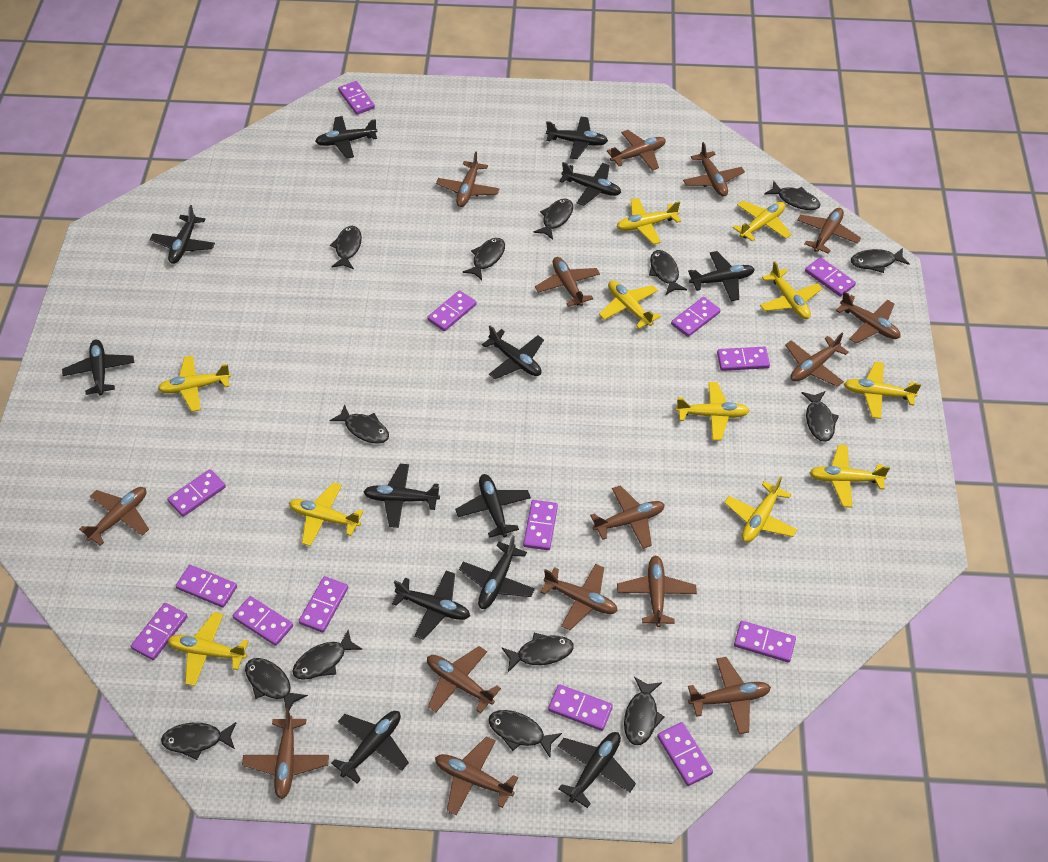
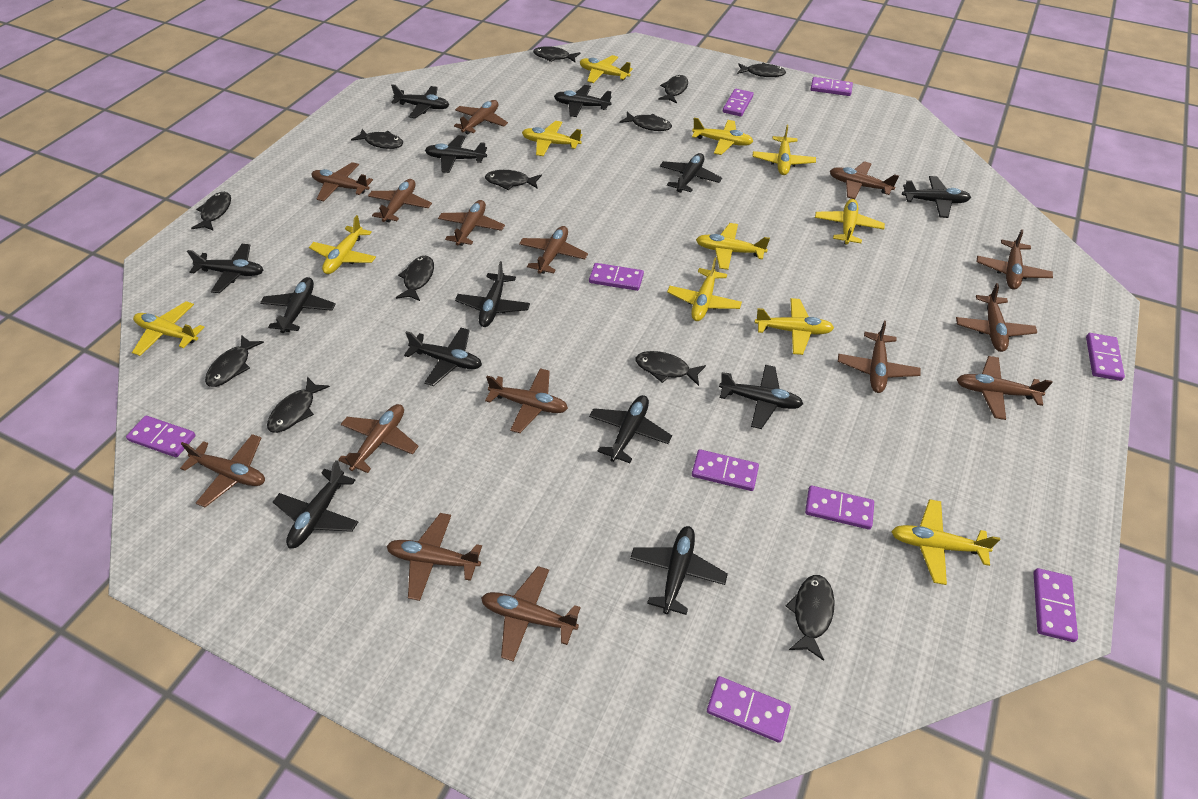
black fish: 14 -> 12
purple domino: 14 -> 9

